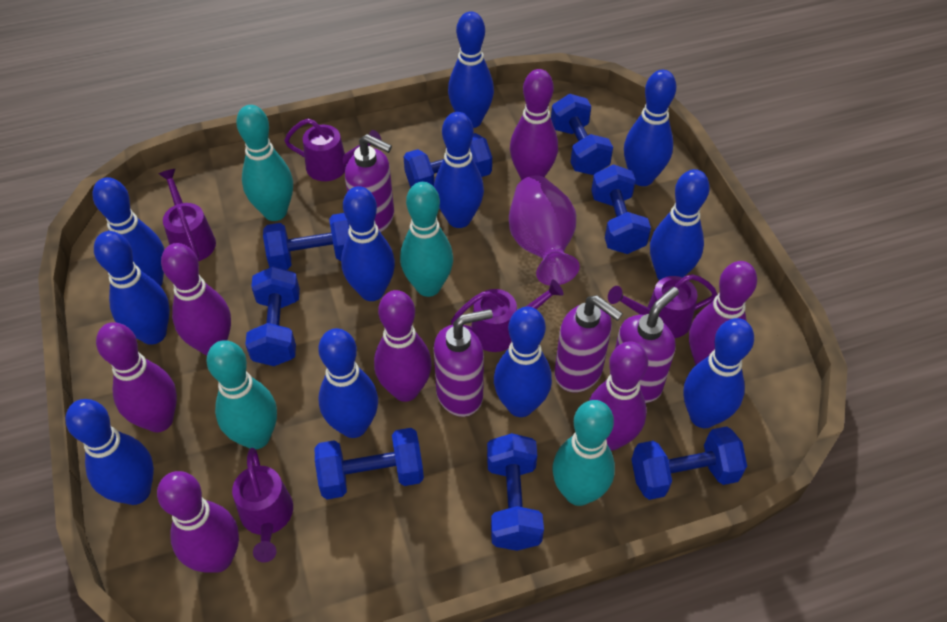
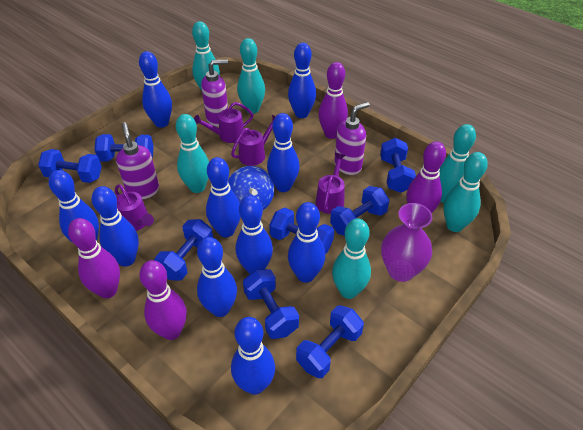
blue bowling pin: 11 -> 10
blue spinning top: 0 -> 1
purple bowling pin: 7 -> 4
purple soap dispenser: 4 -> 3
purple watering can: 5 -> 4
turquoise bowling pin: 4 -> 6

